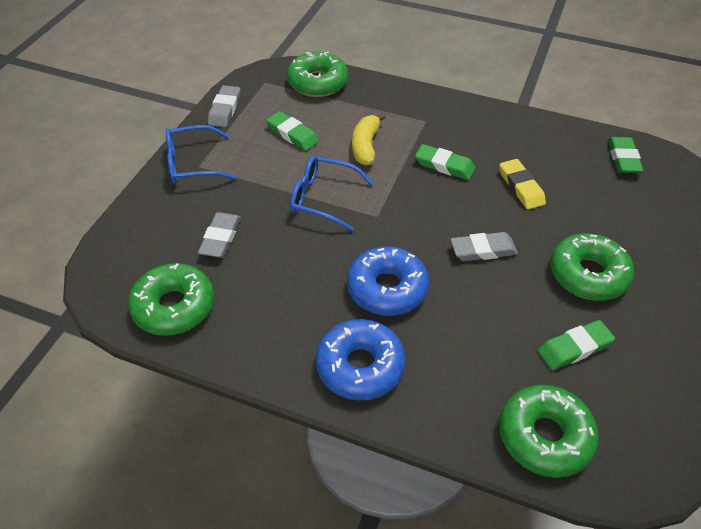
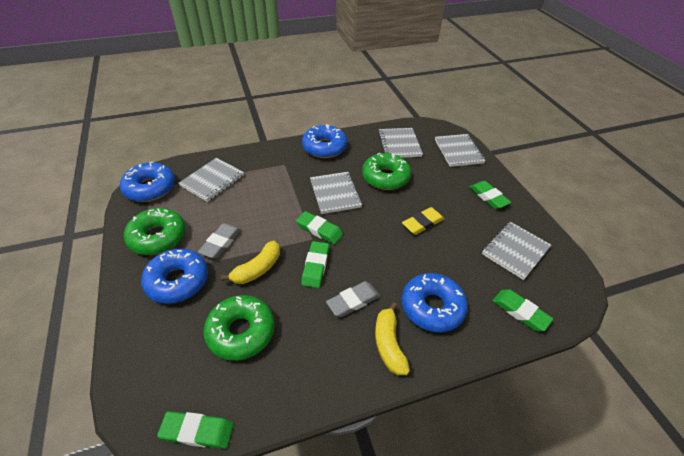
blue donut: 2 -> 4
blue glasses: 2 -> 0
green donut: 4 -> 3
green eraser: 4 -> 5
grey eraser: 3 -> 2
grey notebook: 0 -> 5
yellow banana: 1 -> 2

